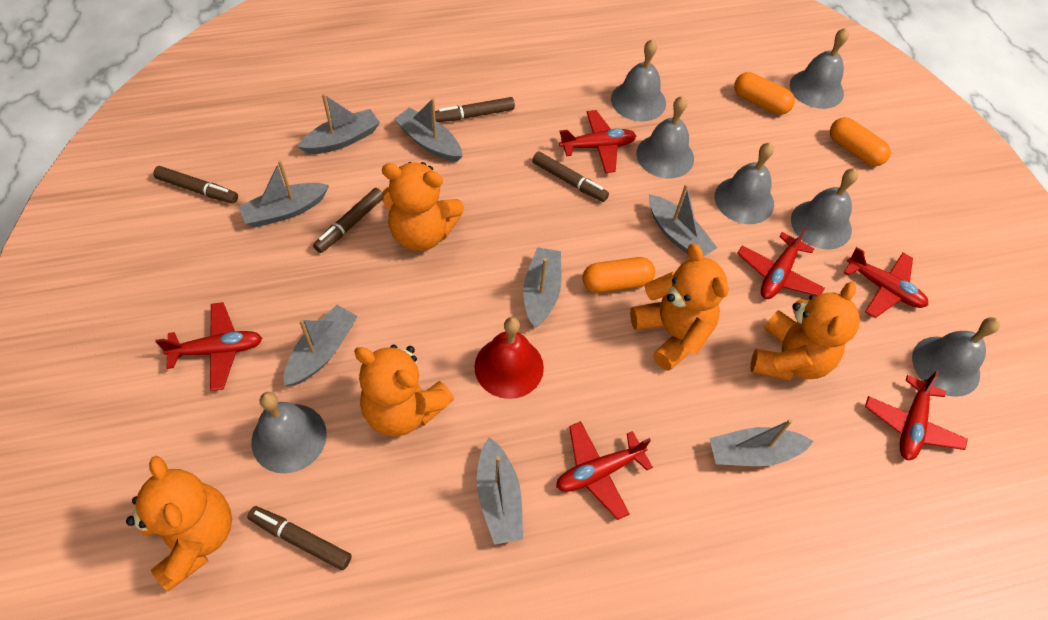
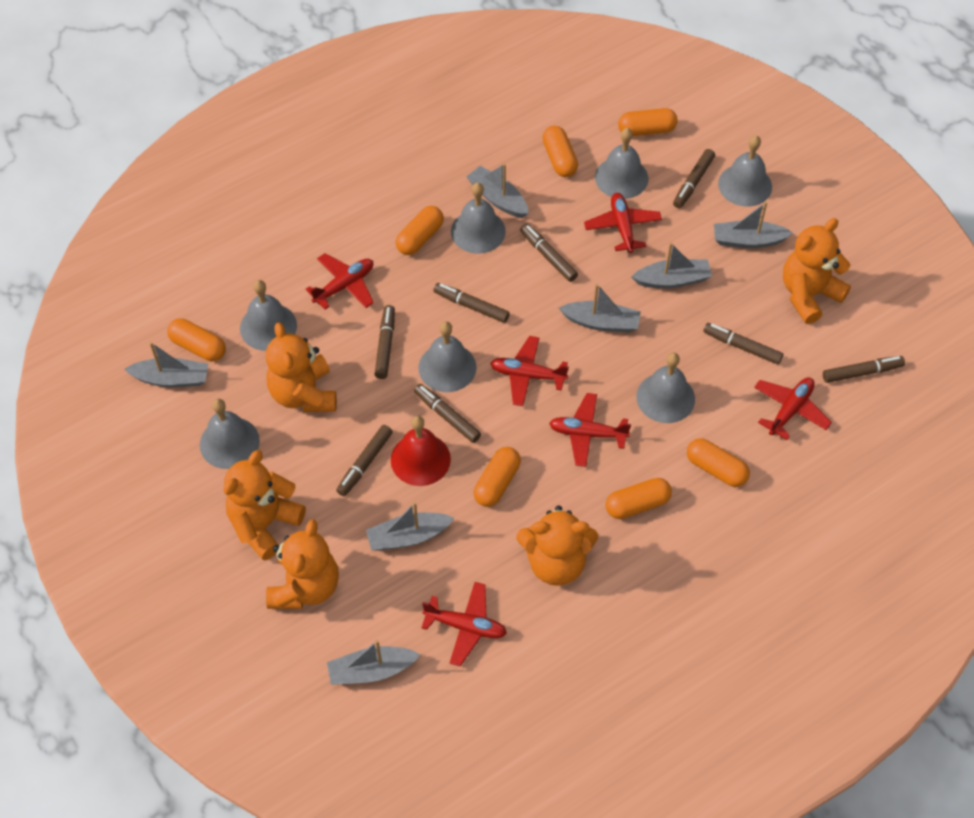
brown marker: 5 -> 8
grey boat: 8 -> 7
orange capsule: 3 -> 7

